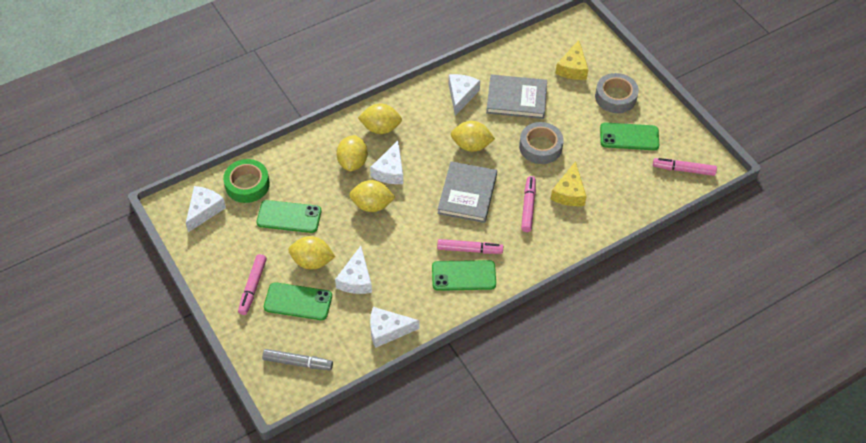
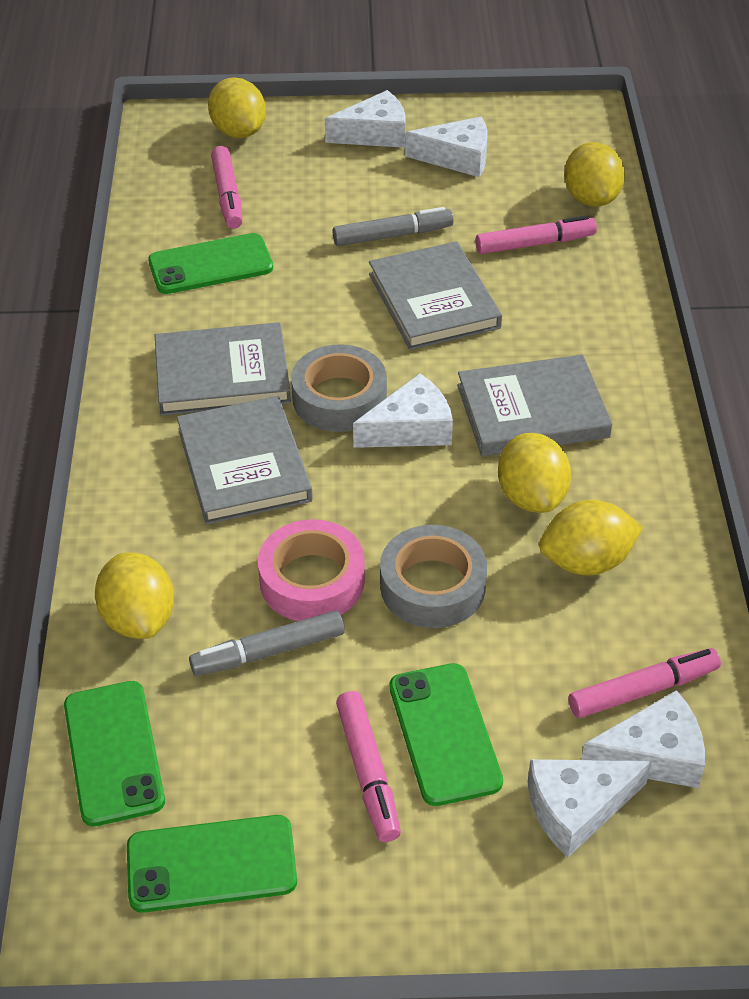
green tape: 1 -> 0
grey book: 2 -> 4
grey marker: 1 -> 2
pink tape: 0 -> 1
yellow cheese: 2 -> 0

